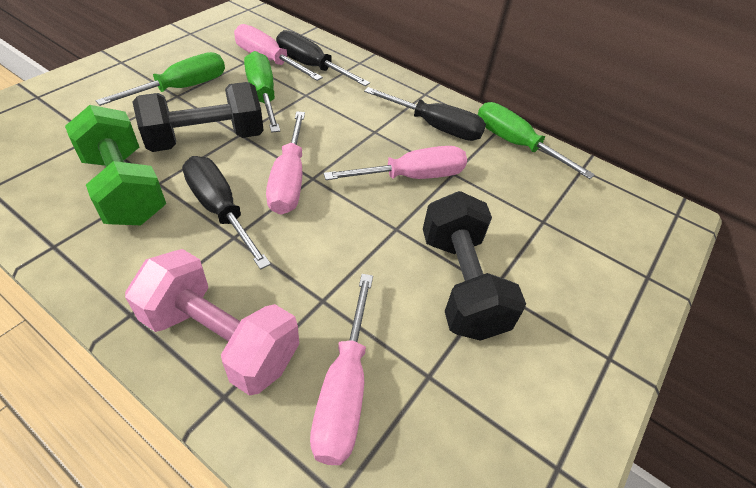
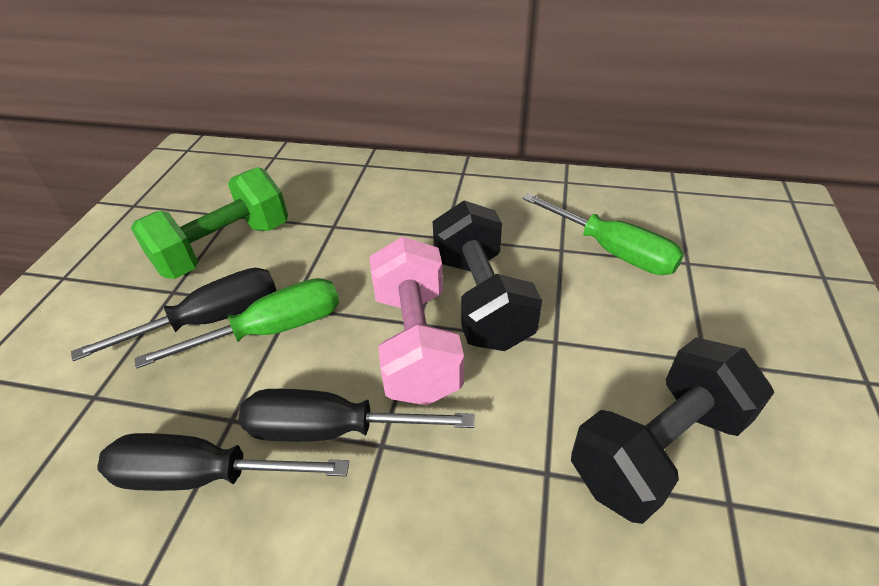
green screwdriver: 3 -> 2
pink screwdriver: 4 -> 0

